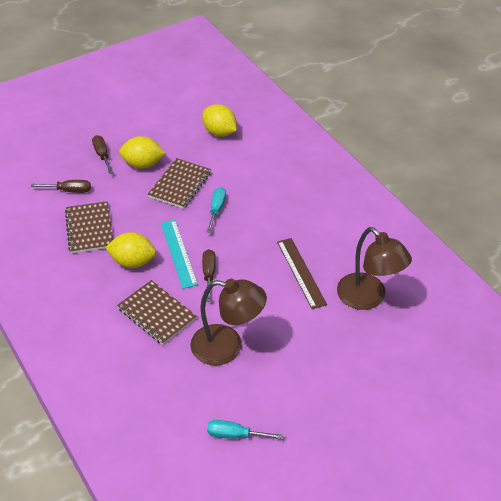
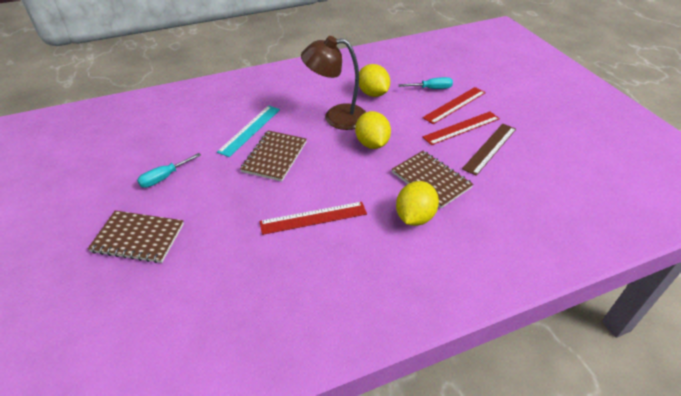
brown lamp: 2 -> 1
brown screwdriver: 3 -> 0
red ruler: 0 -> 3

